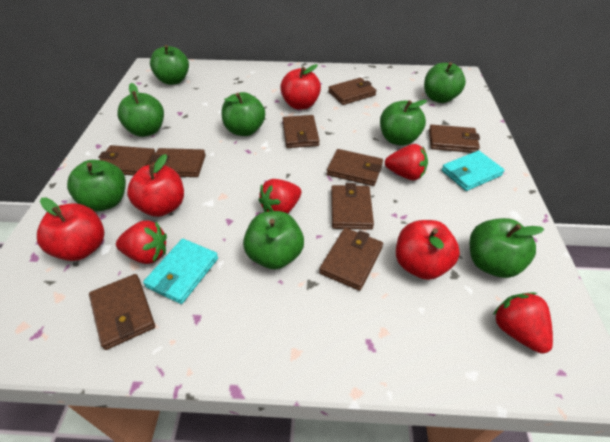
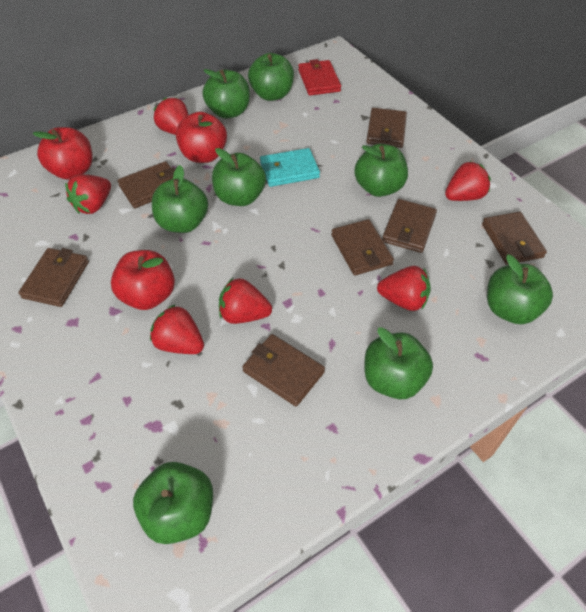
brown wallet: 9 -> 7
red apple: 4 -> 3
red strawberry: 4 -> 6
red wallet: 0 -> 1
turquoise wallet: 2 -> 1

